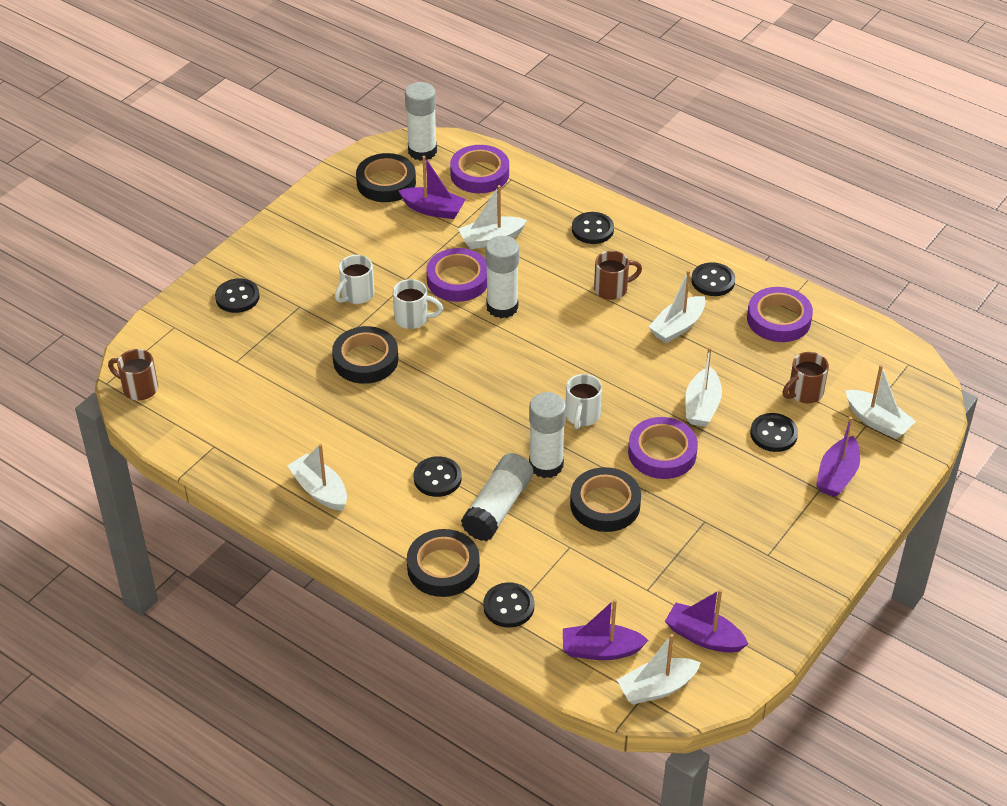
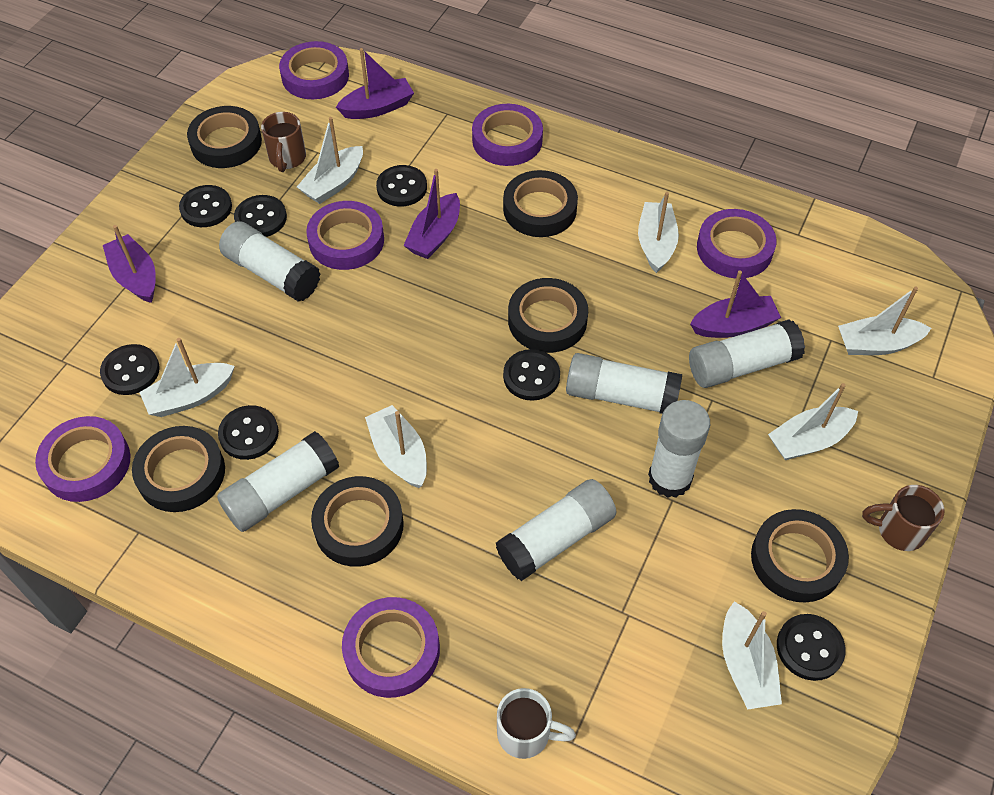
black button: 6 -> 7
black tape: 4 -> 6
brown mug: 3 -> 2
purple tape: 4 -> 6
white boat: 6 -> 7
white glue stick: 4 -> 6
white mug: 3 -> 1

